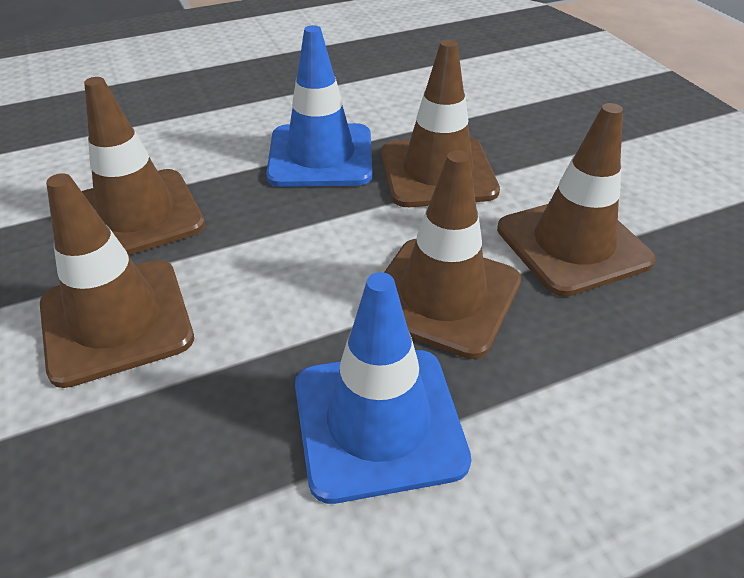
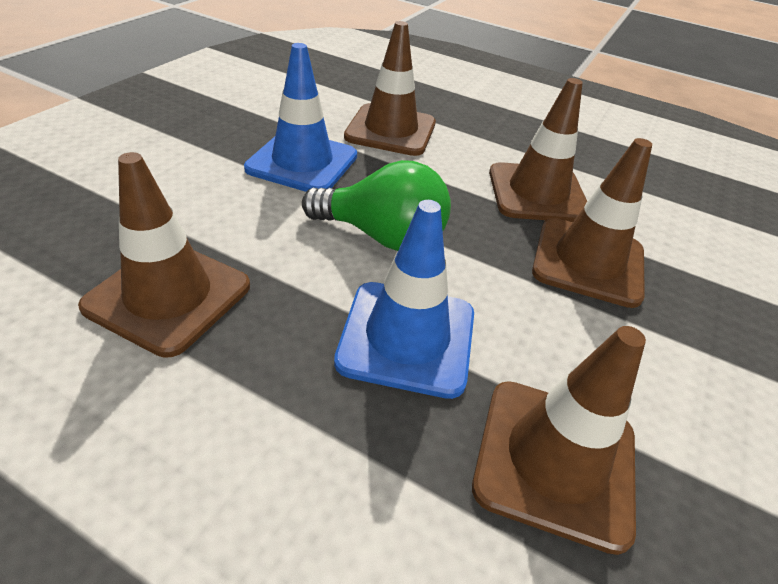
green light bulb: 0 -> 1

